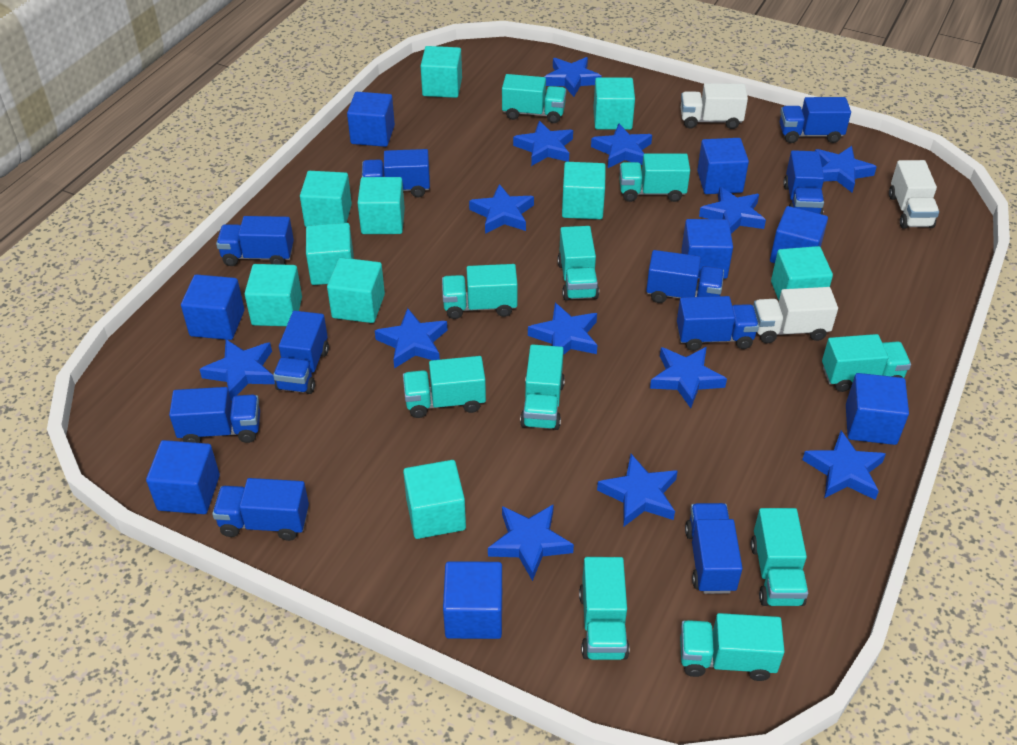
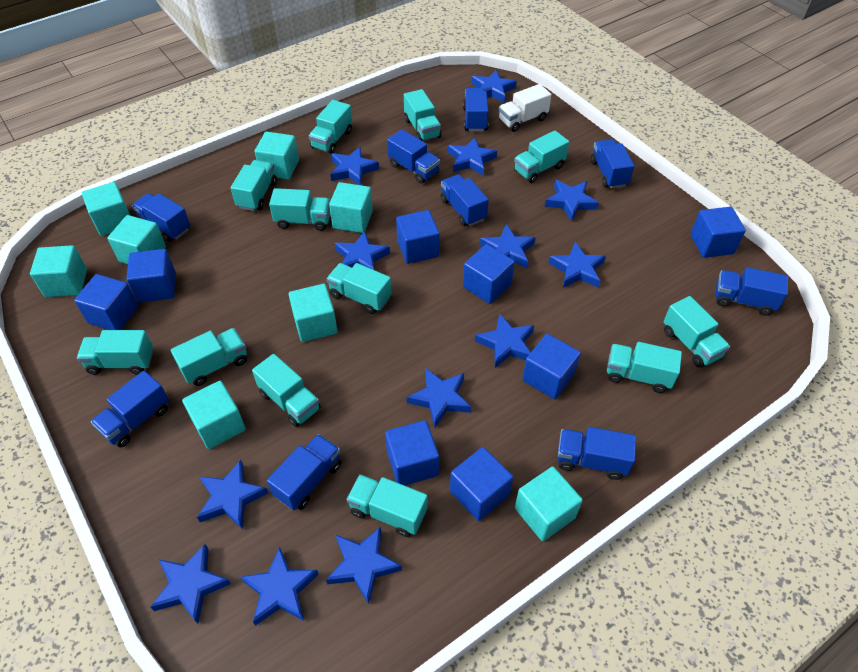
blue truck: 10 -> 9
turquoise cube: 10 -> 8
turquoise truck: 10 -> 12
white truck: 3 -> 1

